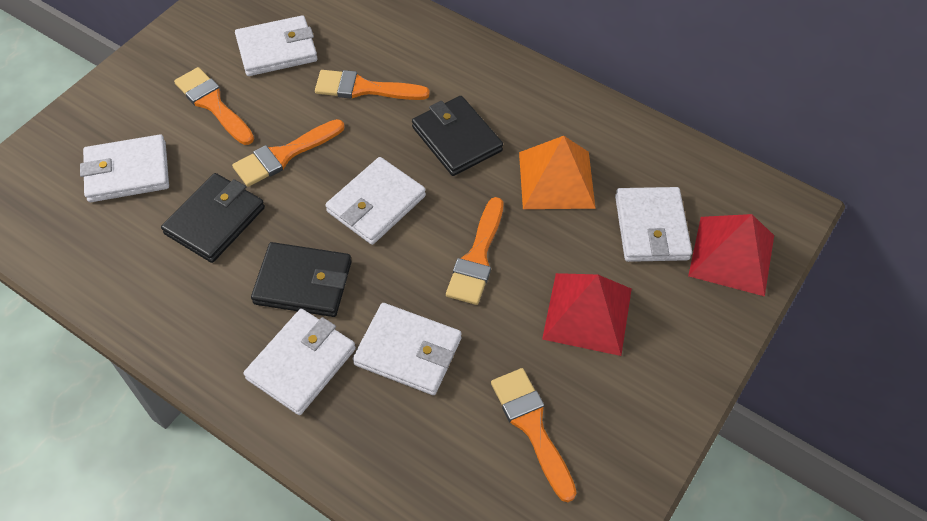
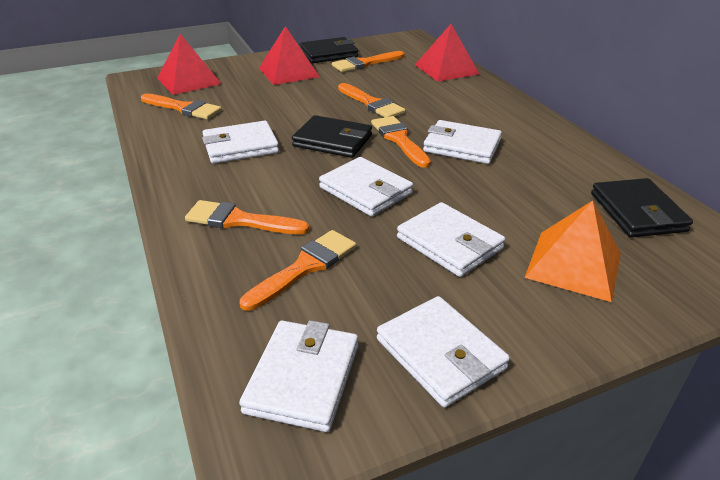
orange brush: 5 -> 6
red pyramid: 2 -> 3

